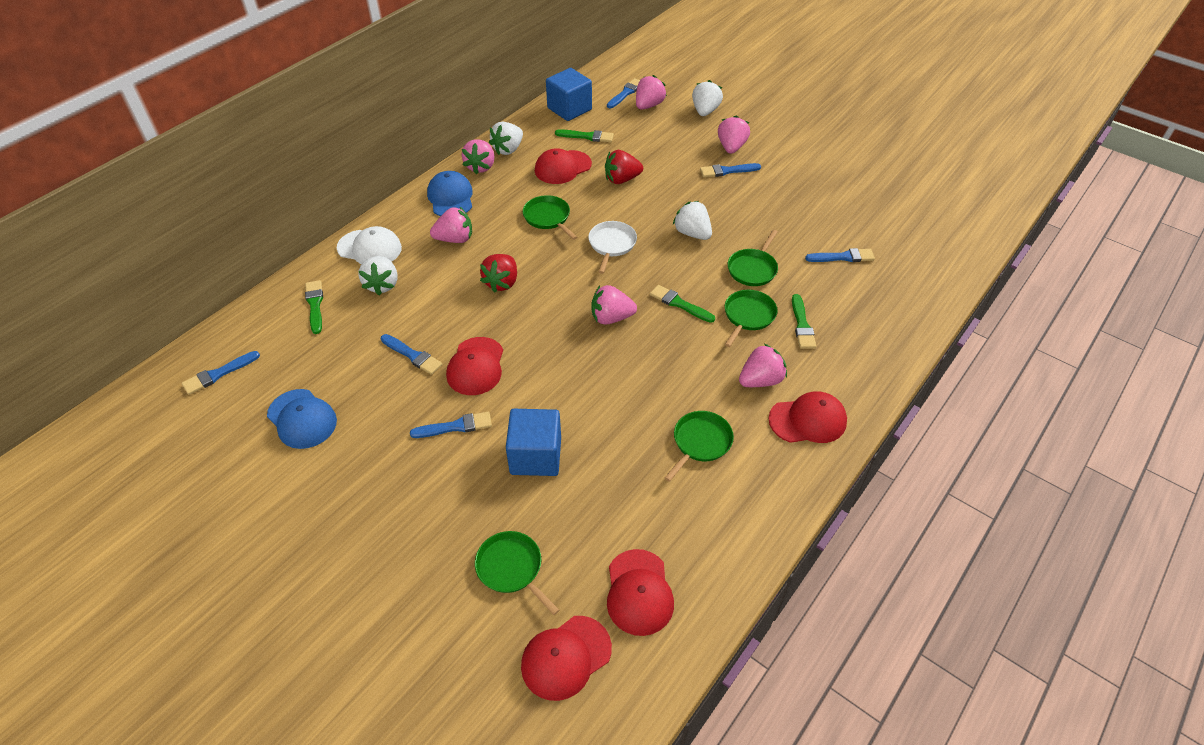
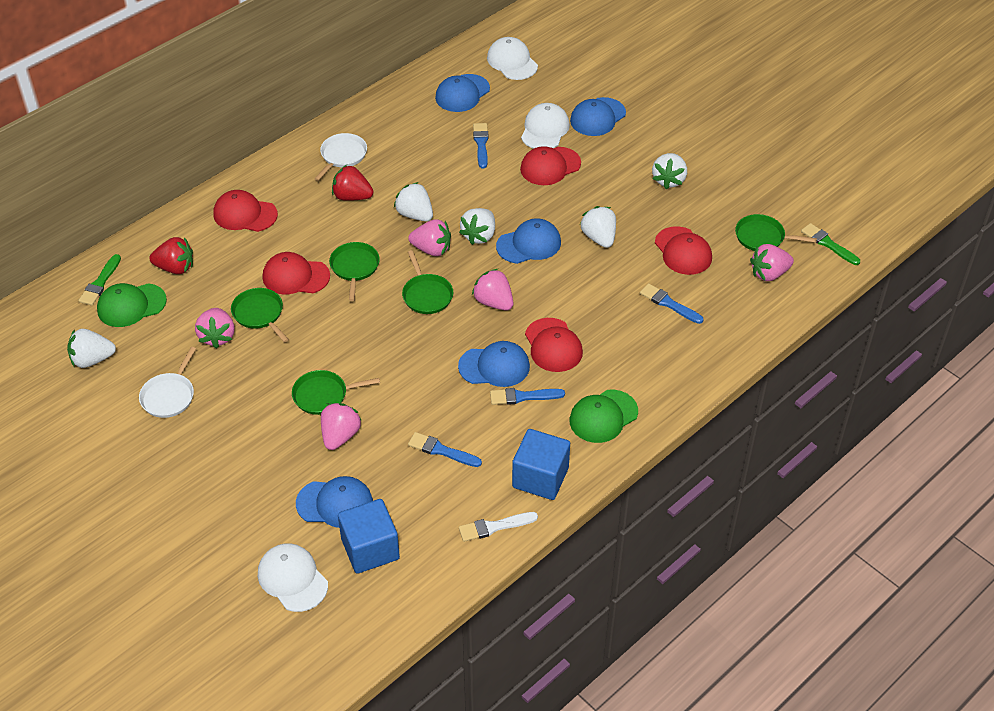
blue brush: 6 -> 4
blue cap: 2 -> 5
green brush: 4 -> 2
green cap: 0 -> 2
pink strawberry: 6 -> 5
white brush: 0 -> 1
white cap: 1 -> 3
white pan: 1 -> 2
white strawberry: 4 -> 5

